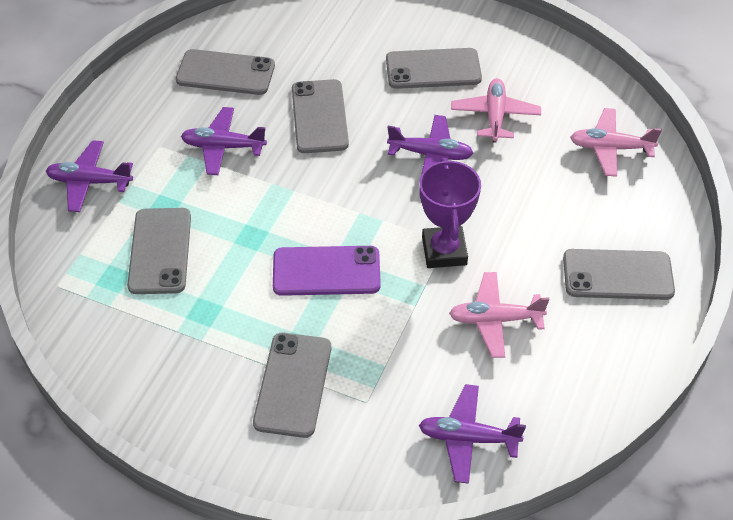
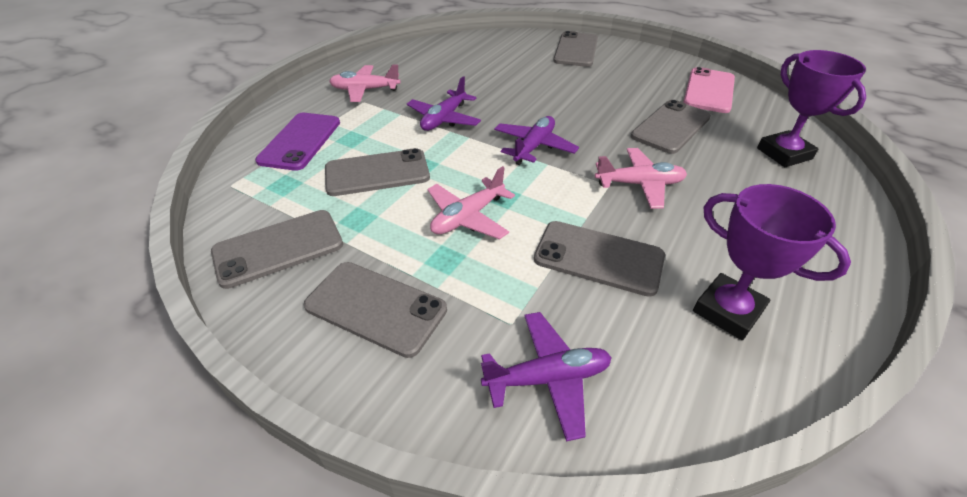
pink phone: 0 -> 1
purple plane: 4 -> 3
purple trophy: 1 -> 2

